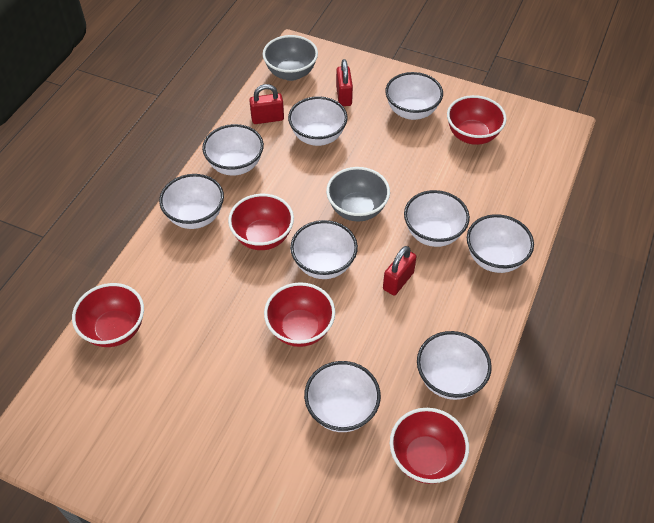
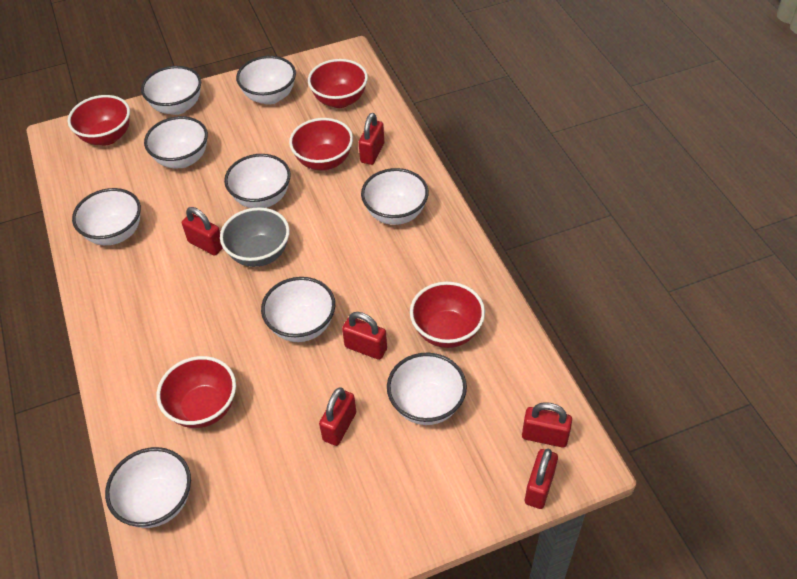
grey bowl: 2 -> 1
red padlock: 3 -> 6

